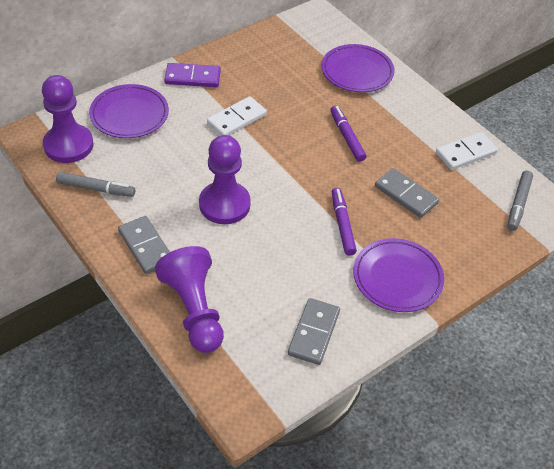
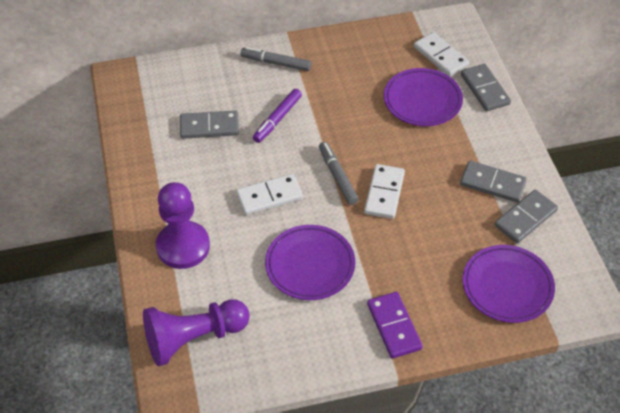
grey domino: 3 -> 4
purple marker: 2 -> 1
purple pawn: 3 -> 2
white domino: 2 -> 3

